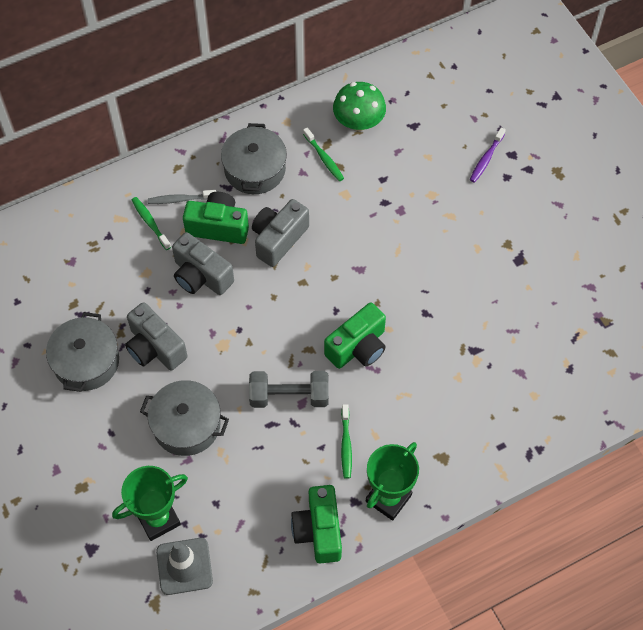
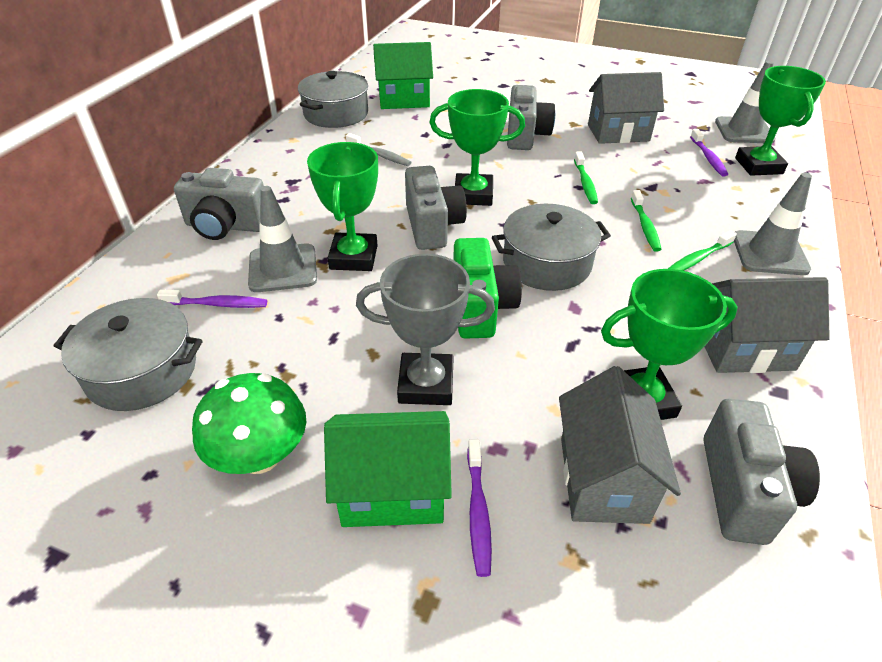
green camera: 3 -> 1
green house: 0 -> 2
green trophy: 2 -> 4
grey camera: 3 -> 4
grey dumbbell: 1 -> 0
grey house: 0 -> 3
grey traffic cone: 1 -> 3
grey trophy: 0 -> 1
purple toothbrush: 1 -> 3

